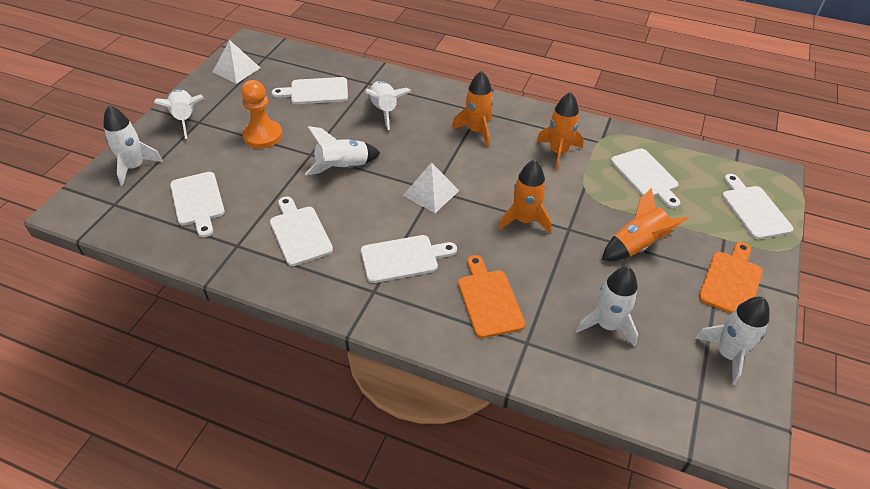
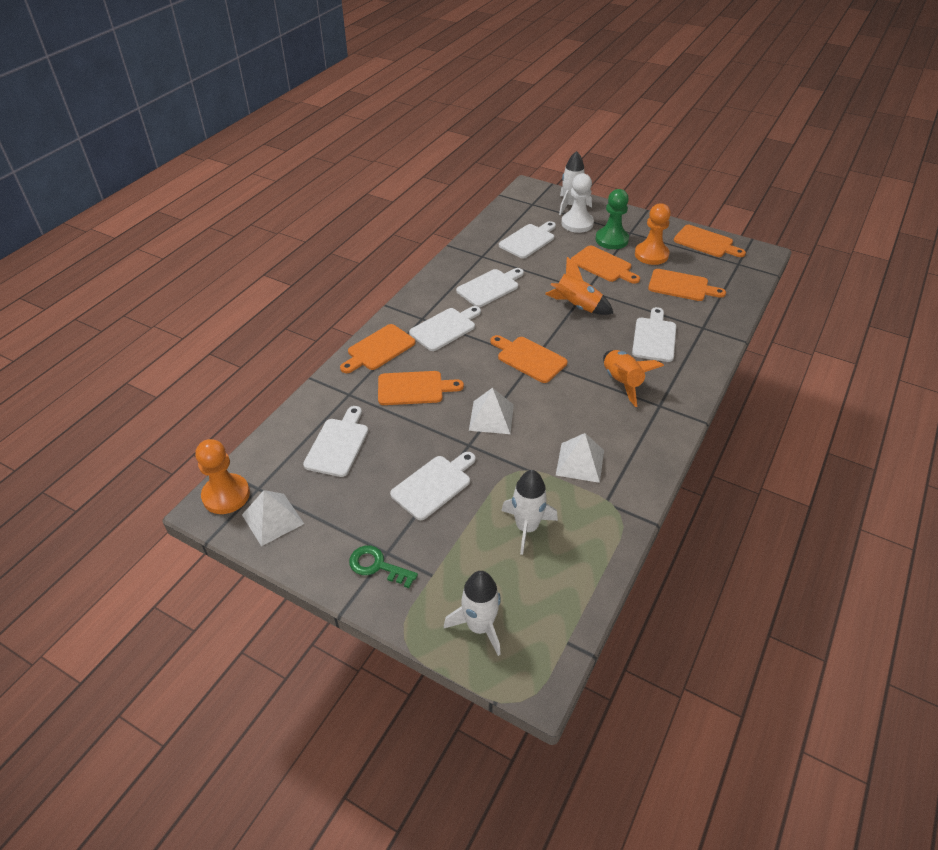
green key: 0 -> 1
green pawn: 0 -> 1
orange cutting board: 2 -> 6
orange pawn: 1 -> 2
orange rocket: 4 -> 2
white pawn: 0 -> 1
white pyramid: 2 -> 3
white rocket: 6 -> 3

